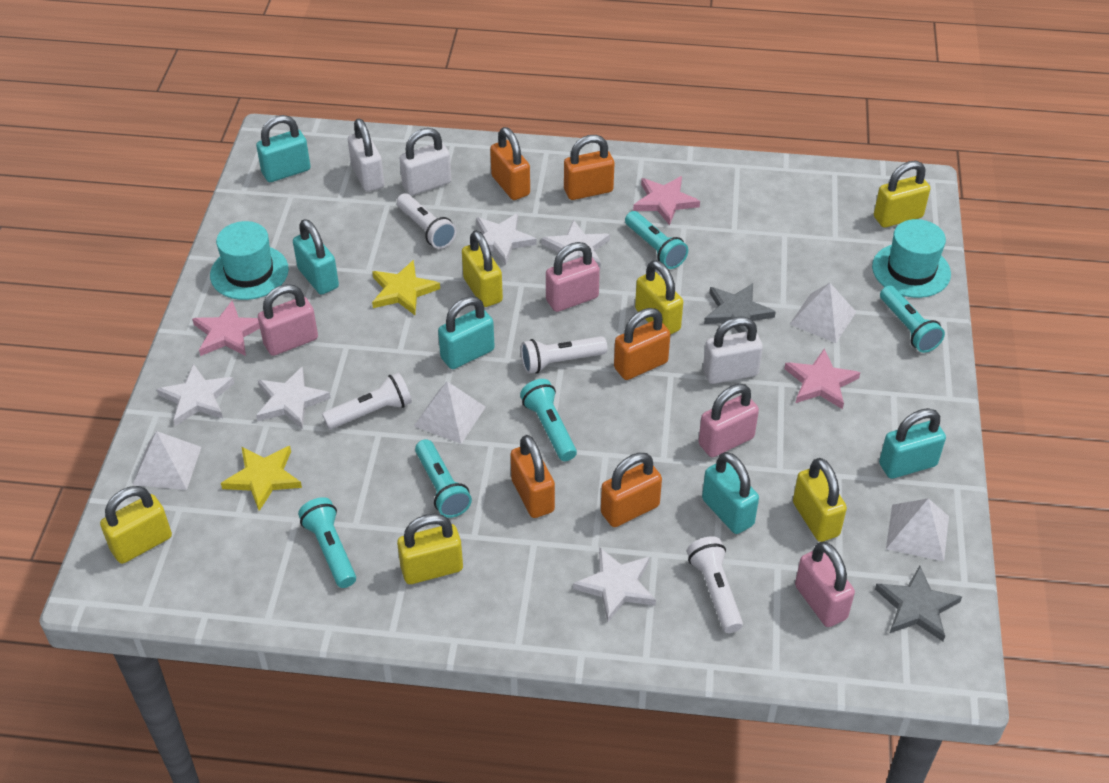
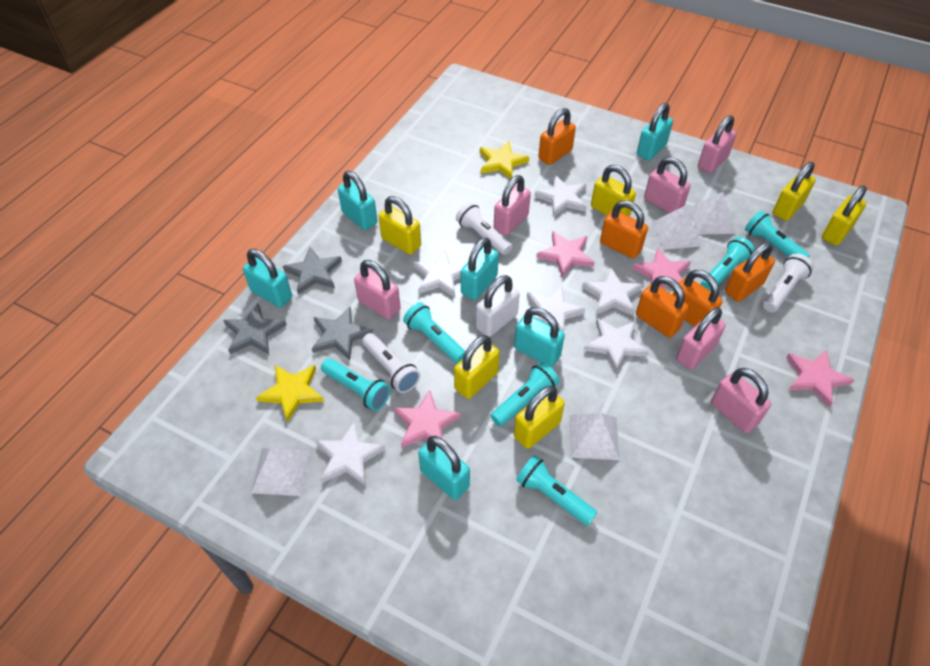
grey star: 2 -> 3
pink padlock: 4 -> 6
pink star: 3 -> 4
turquoise flashlight: 5 -> 6
turquoise hat: 2 -> 0
turquoise padlock: 5 -> 6
white flashlight: 4 -> 3
white padlock: 3 -> 1
white star: 5 -> 6

